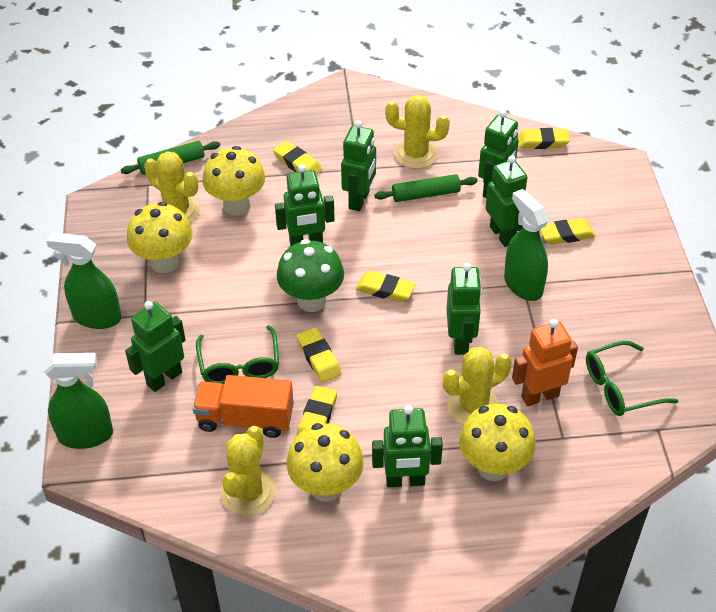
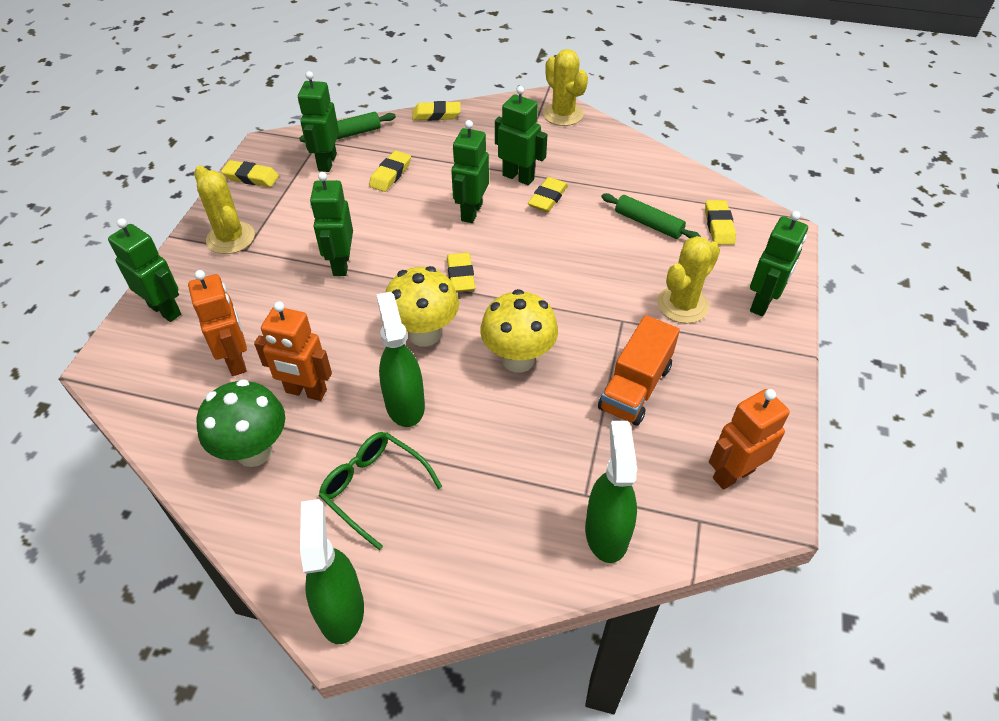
green glasses: 2 -> 1
green robot: 7 -> 6
orange robot: 1 -> 3
yellow cactus: 4 -> 3
yellow mushroom: 4 -> 2

